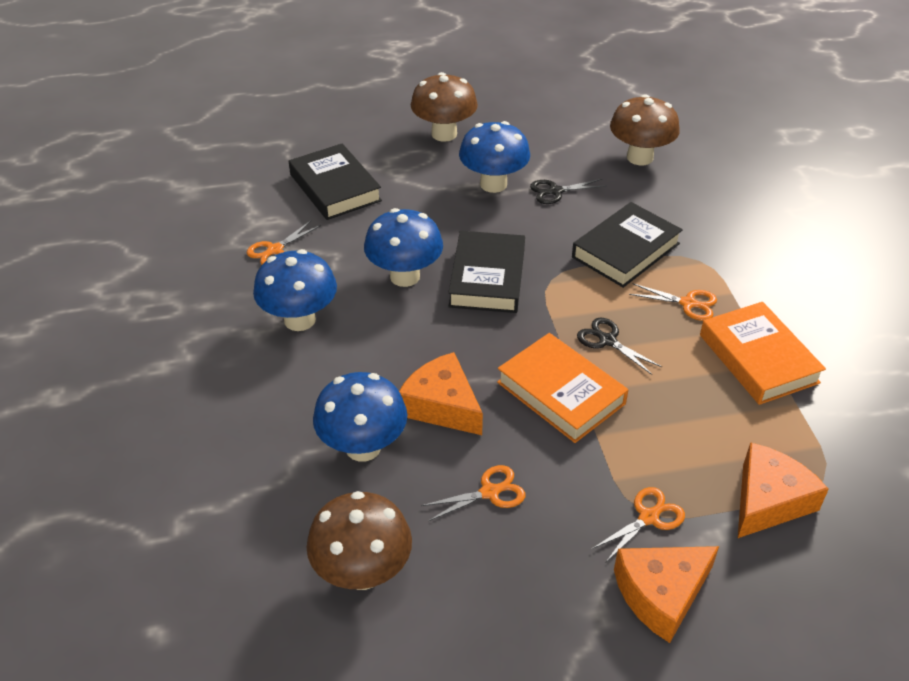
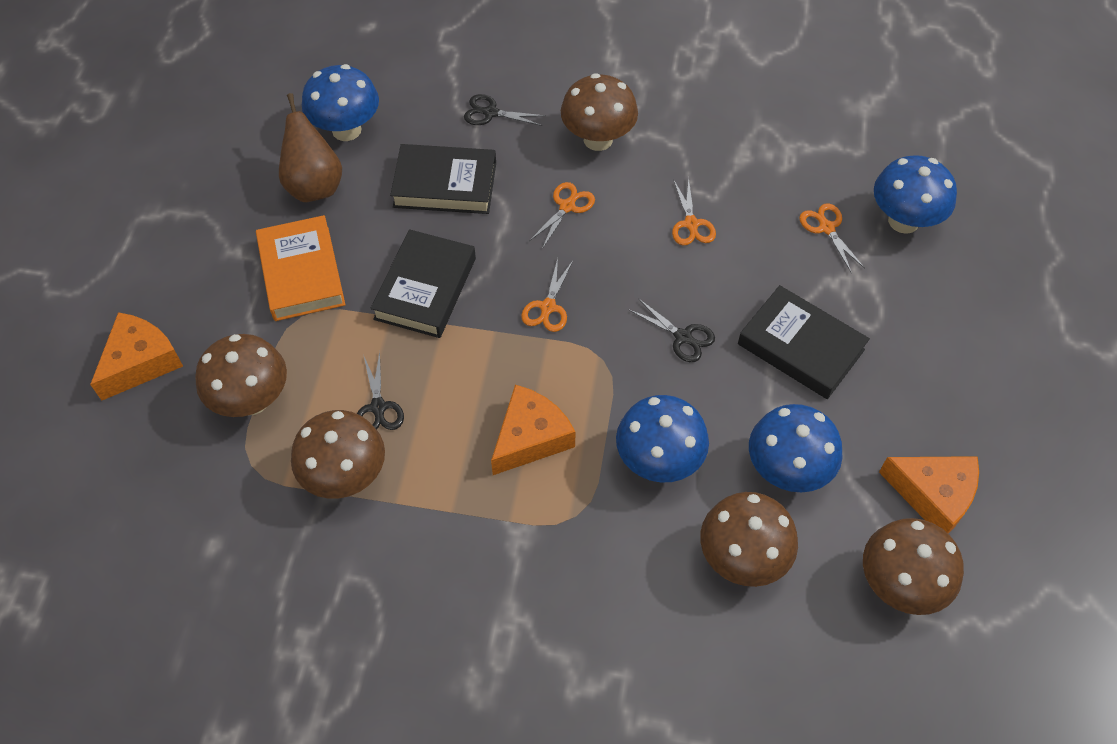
black scissors: 2 -> 3
brown mushroom: 3 -> 5
brown pear: 0 -> 1
orange book: 2 -> 1

